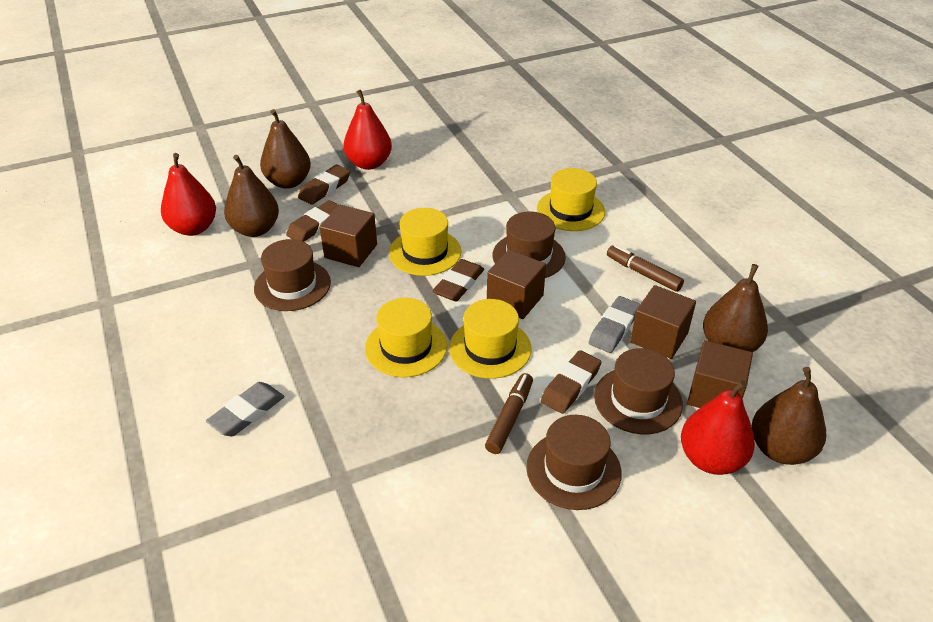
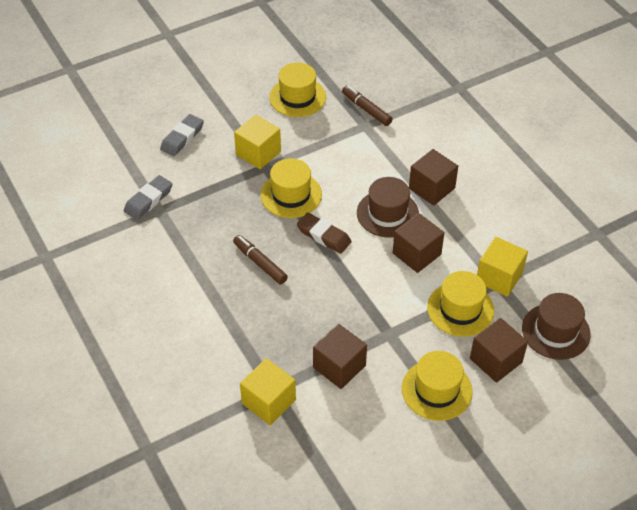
brown eraser: 4 -> 1
brown hat: 4 -> 2
brown pear: 4 -> 0
red pear: 3 -> 0
yellow cube: 0 -> 3

